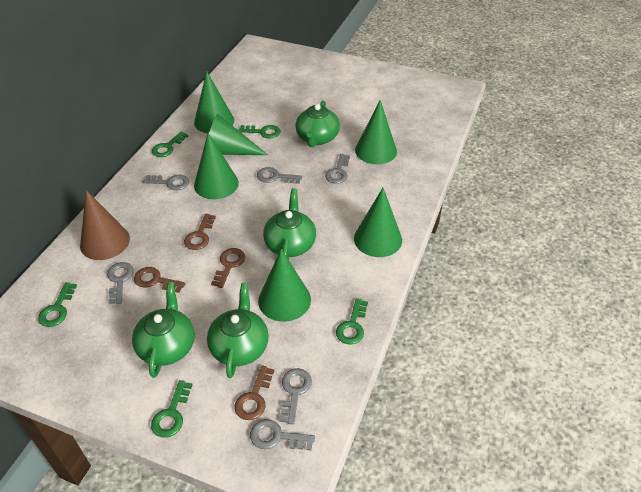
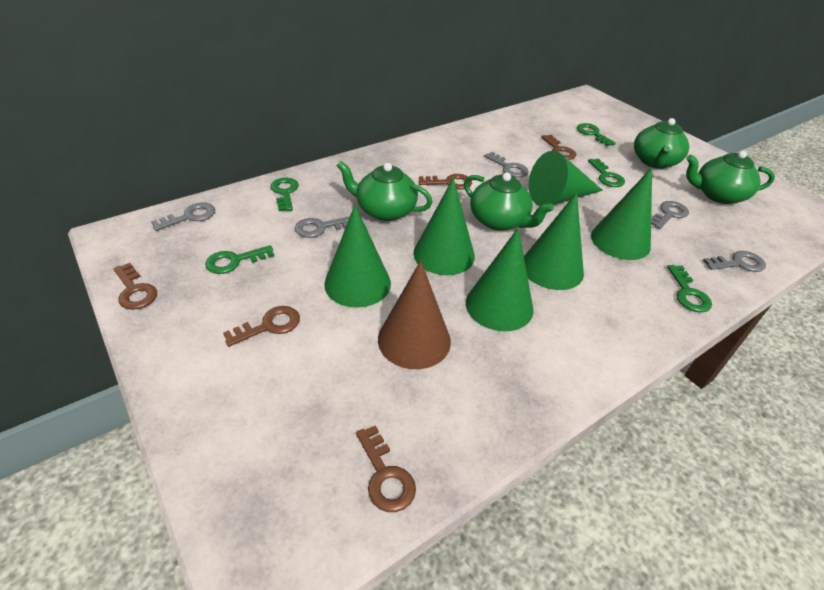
brown key: 4 -> 5
grey key: 6 -> 5

